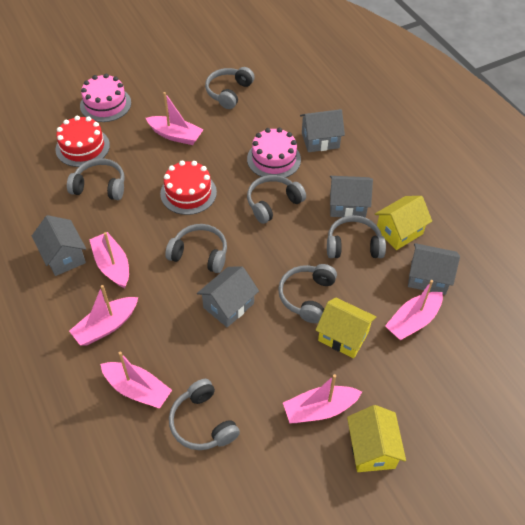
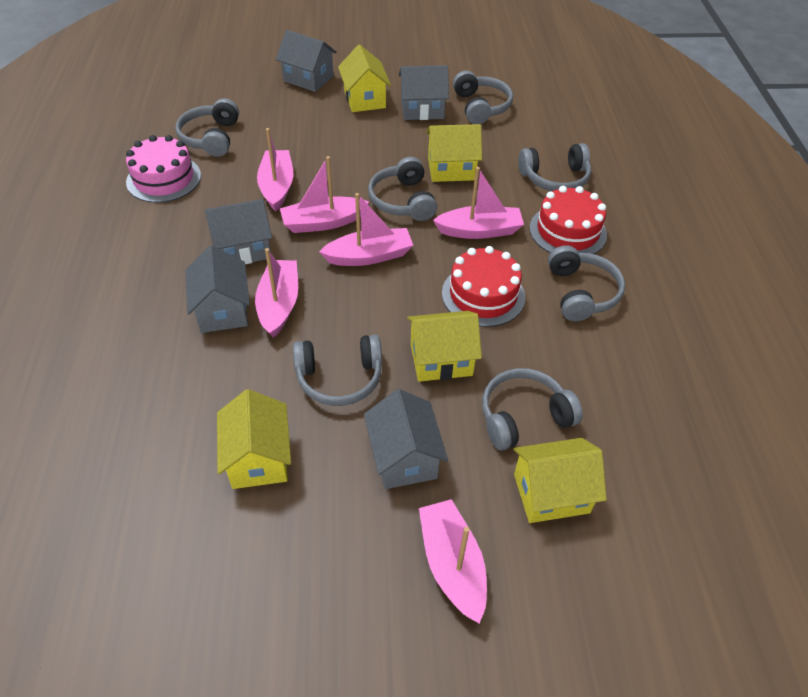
pink cake: 2 -> 1
yellow house: 3 -> 5

